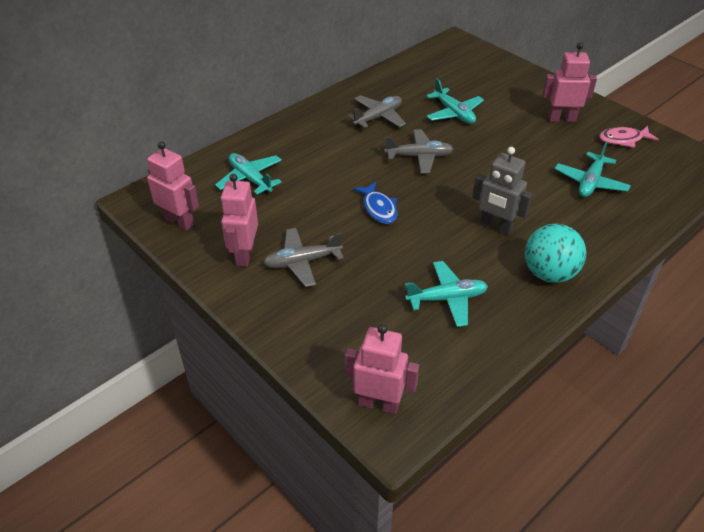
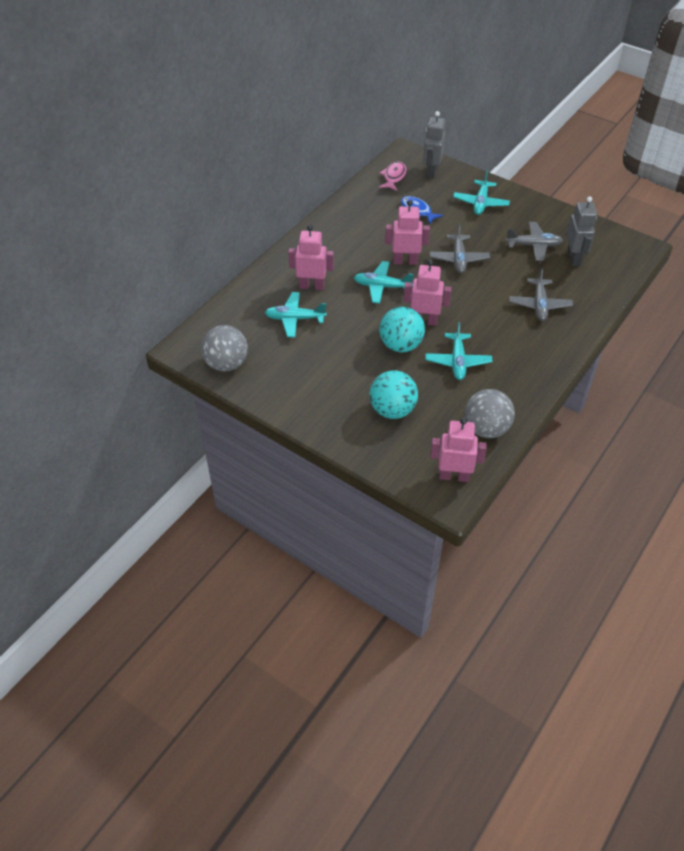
grey ball: 0 -> 2
grey robot: 1 -> 2
turquoise ball: 1 -> 2

